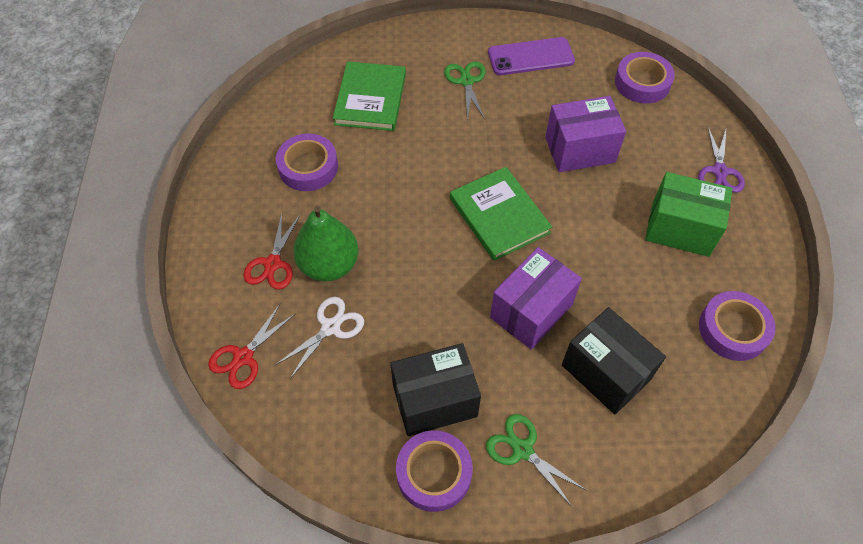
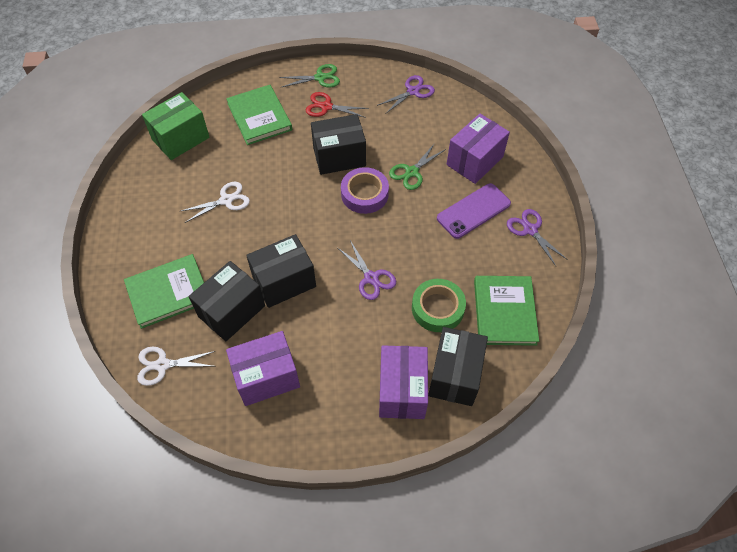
black box: 2 -> 4
green book: 2 -> 3
green pear: 1 -> 0
green tape: 0 -> 1
purple box: 2 -> 3
purple scissors: 1 -> 3
purple tape: 4 -> 1
red scissors: 2 -> 1
white scissors: 1 -> 2

